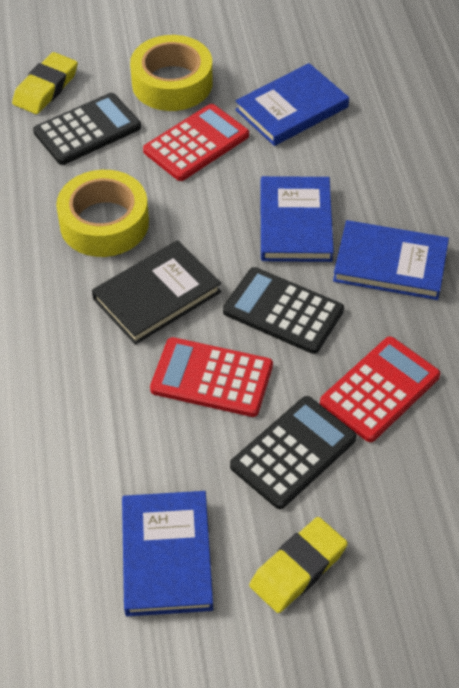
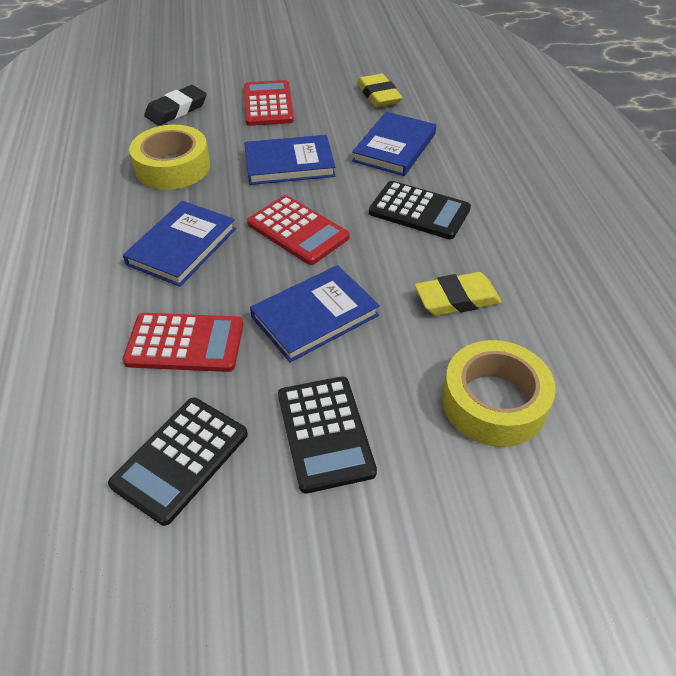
black book: 1 -> 0
black eraser: 0 -> 1

